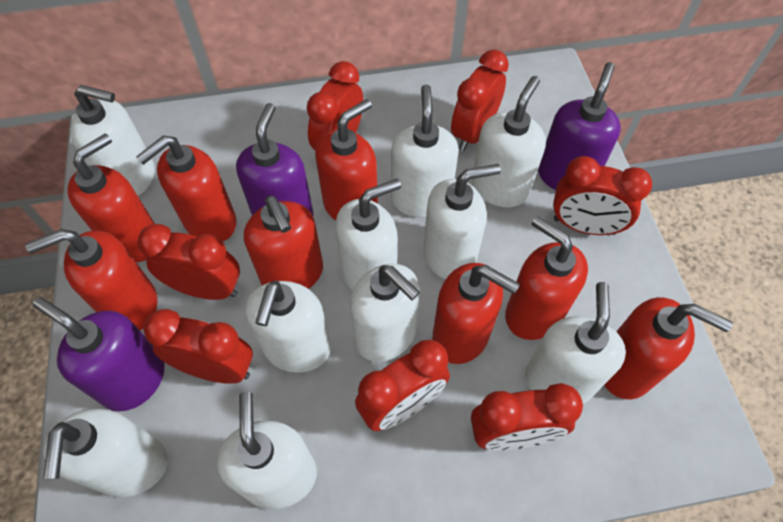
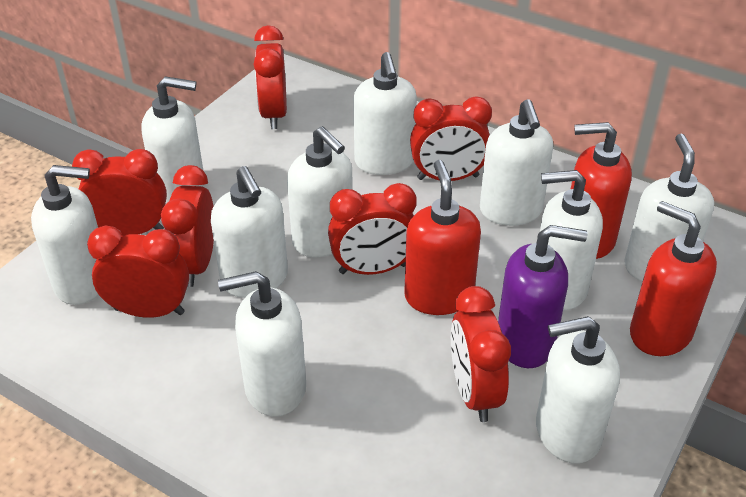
purple soap dispenser: 3 -> 1
red soap dispenser: 8 -> 3

